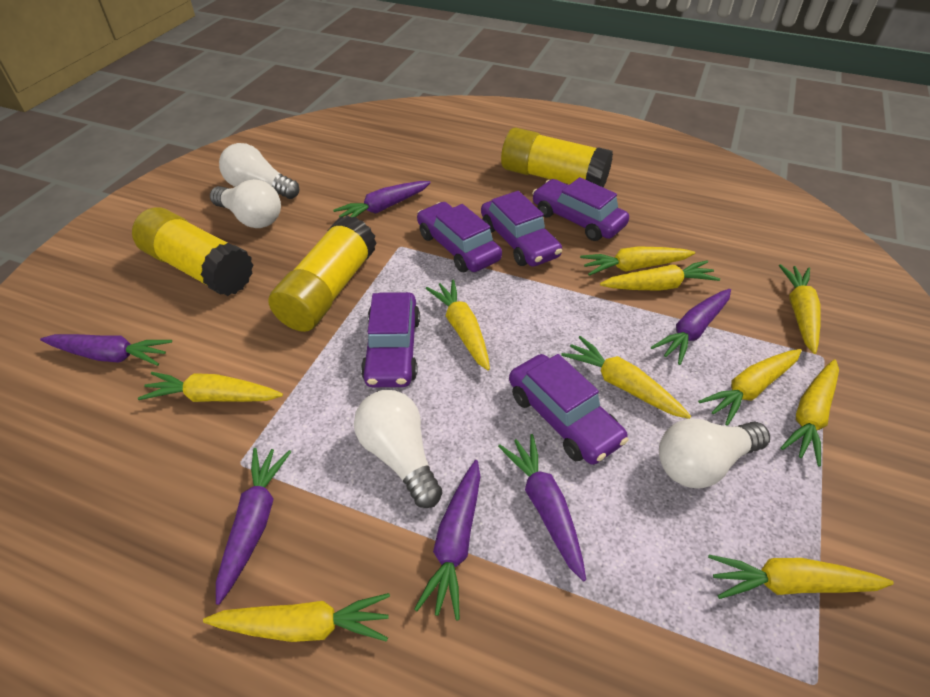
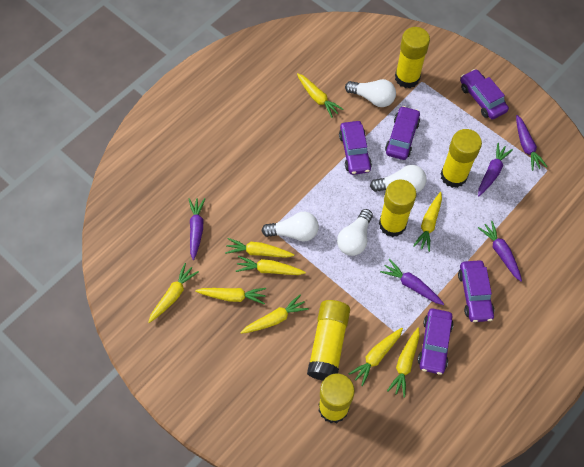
purple carrot: 6 -> 5
yellow carrot: 10 -> 9
yellow glue stick: 3 -> 5

